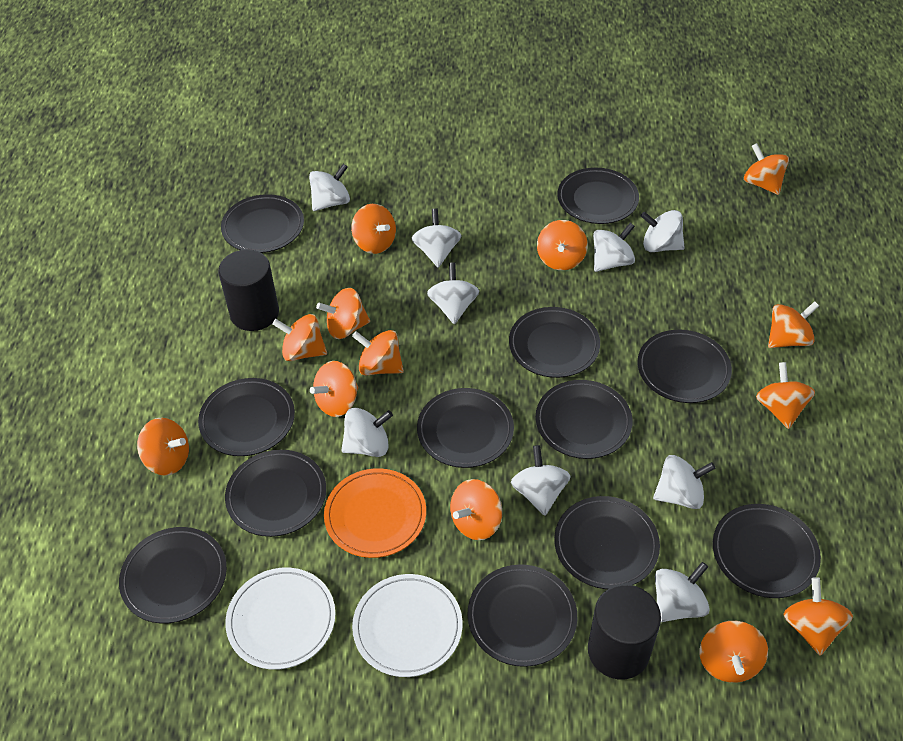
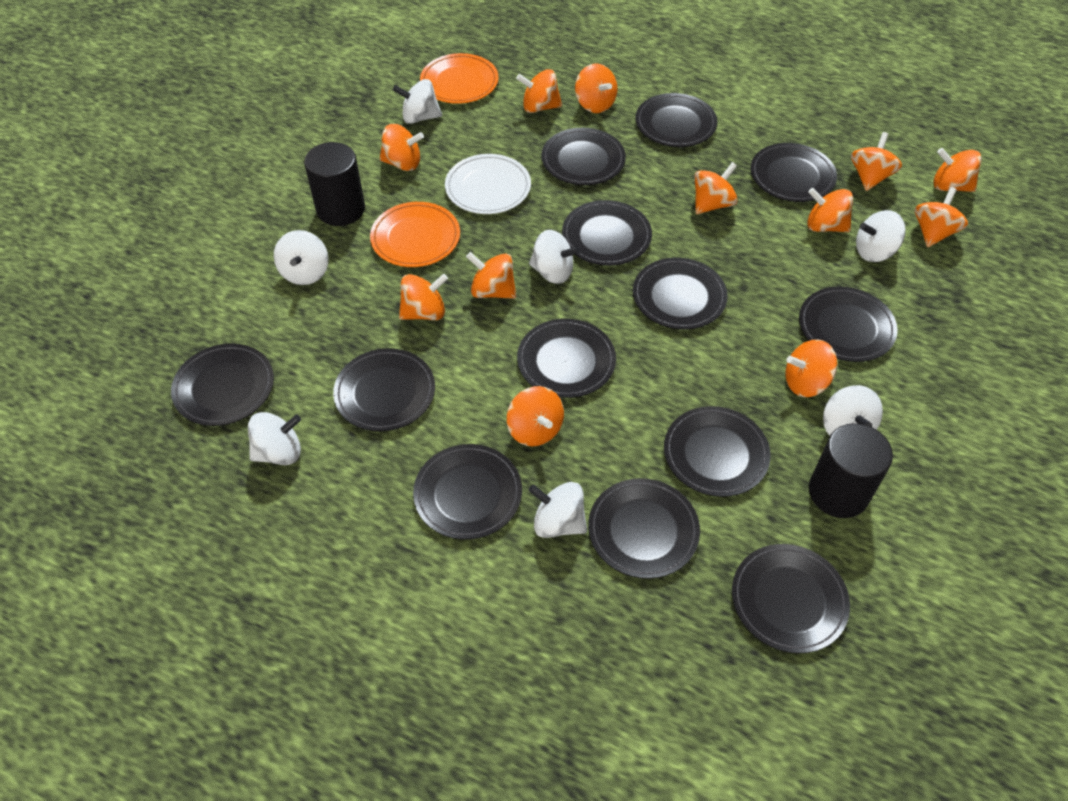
black plate: 12 -> 13
orange plate: 1 -> 2
orange spinning top: 13 -> 12
white plate: 2 -> 1
white spinning top: 9 -> 7

